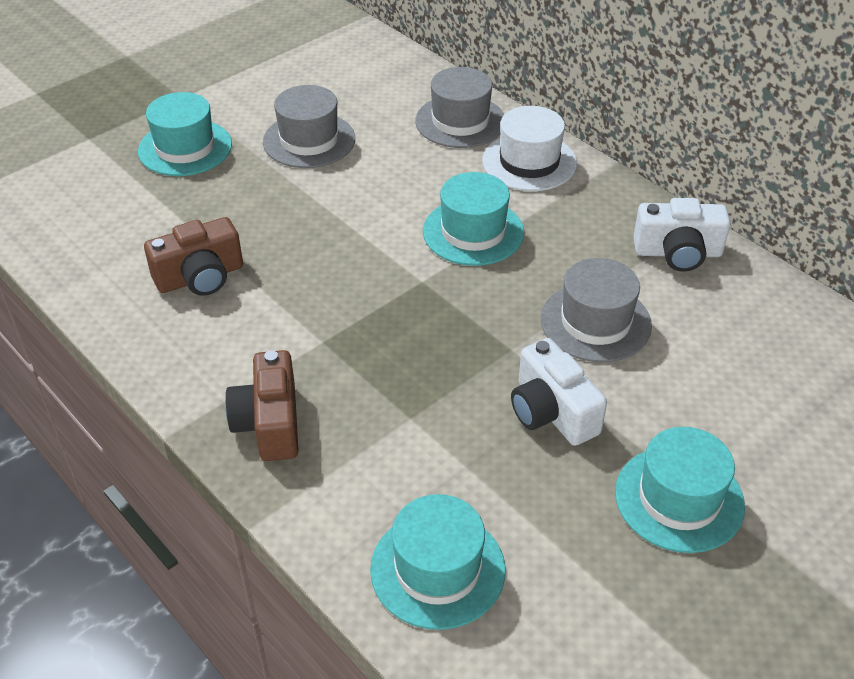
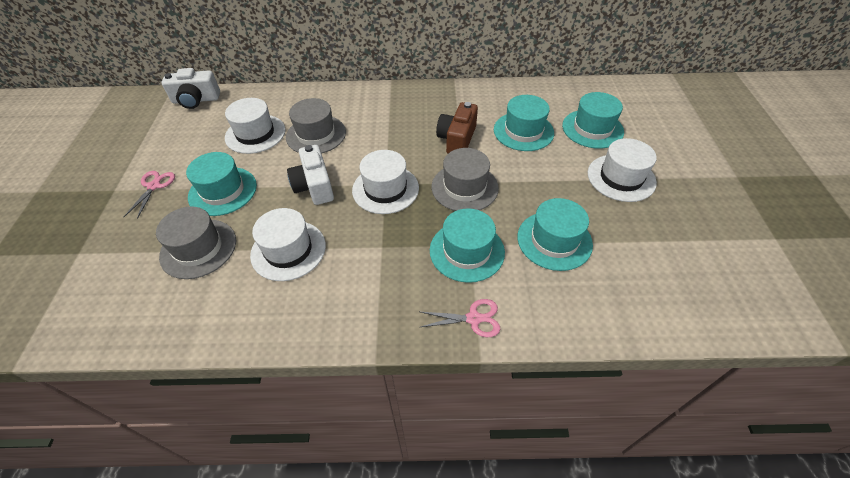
brown camera: 2 -> 1
pink scissors: 0 -> 2
turquoise hat: 4 -> 5
white hat: 1 -> 4

